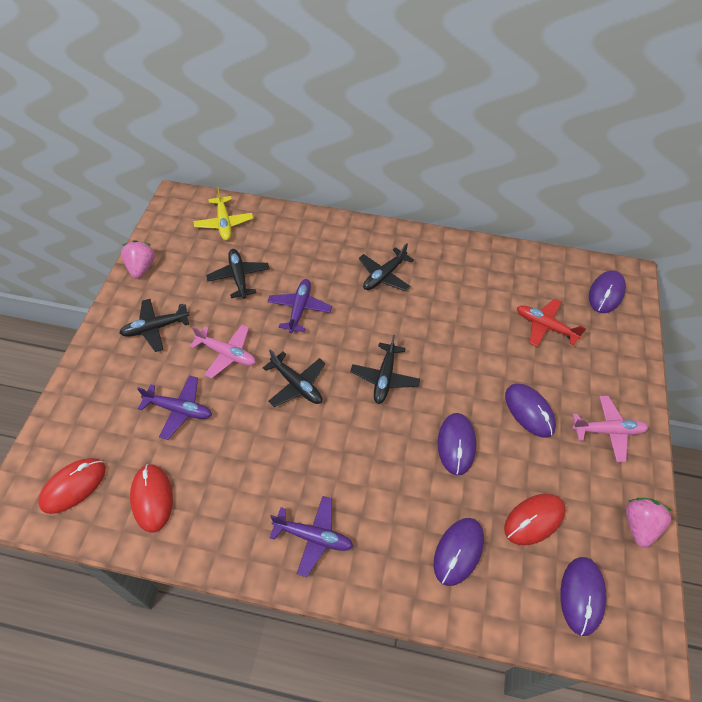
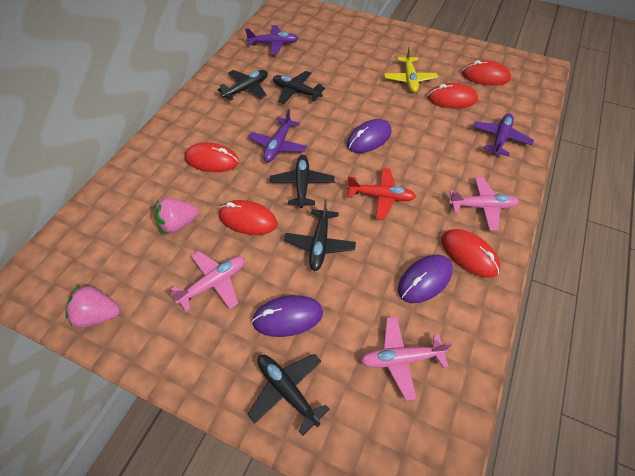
pink plane: 2 -> 3
purple mouse: 5 -> 3
red mouse: 3 -> 5

